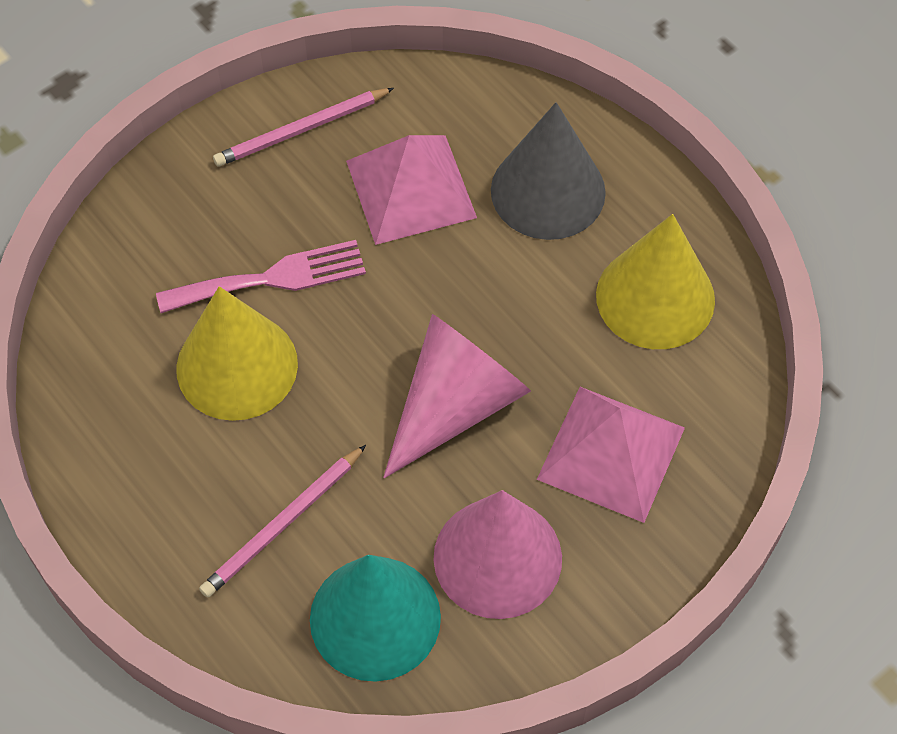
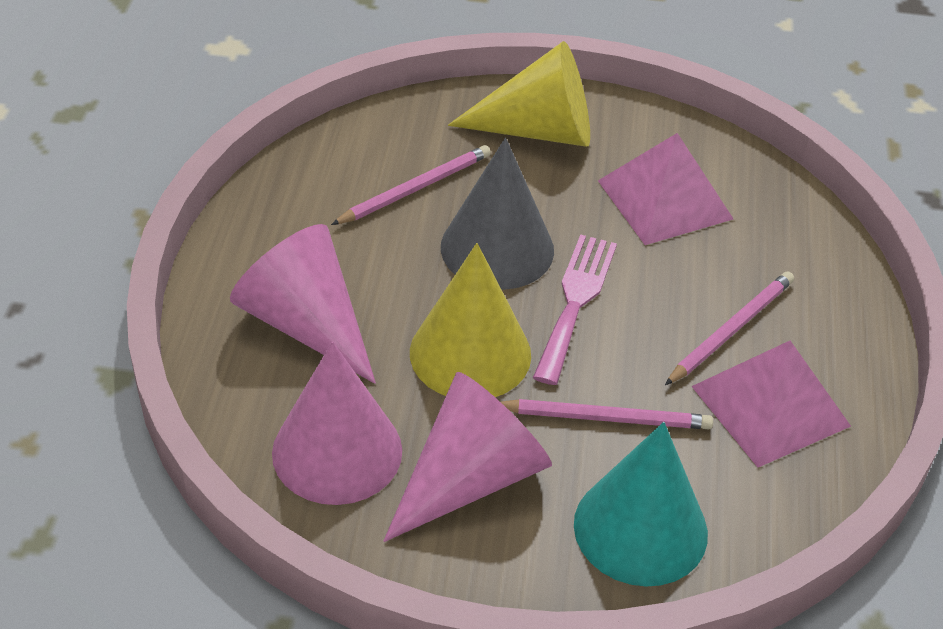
pink cone: 2 -> 3
pink pencil: 2 -> 3

